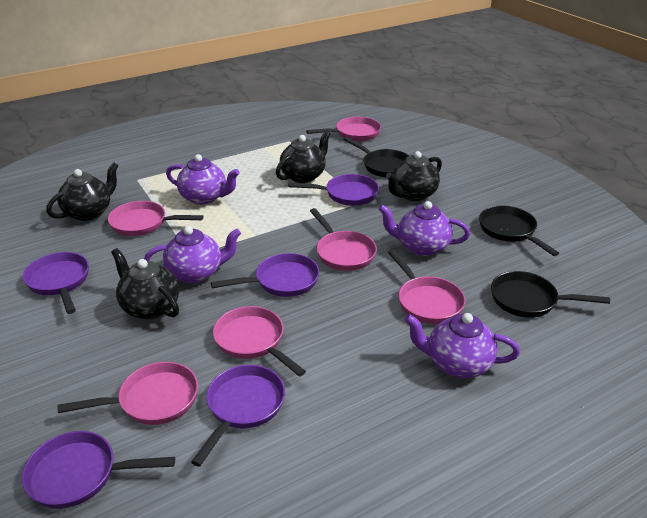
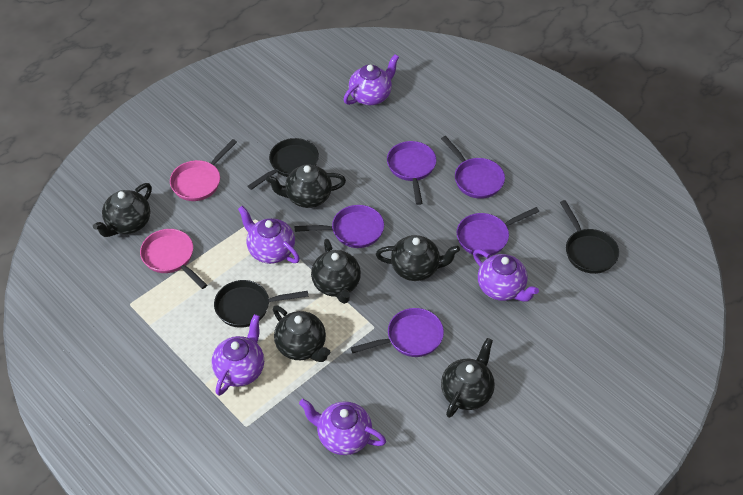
black teapot: 4 -> 6
pink pan: 6 -> 2
purple teapot: 4 -> 5

